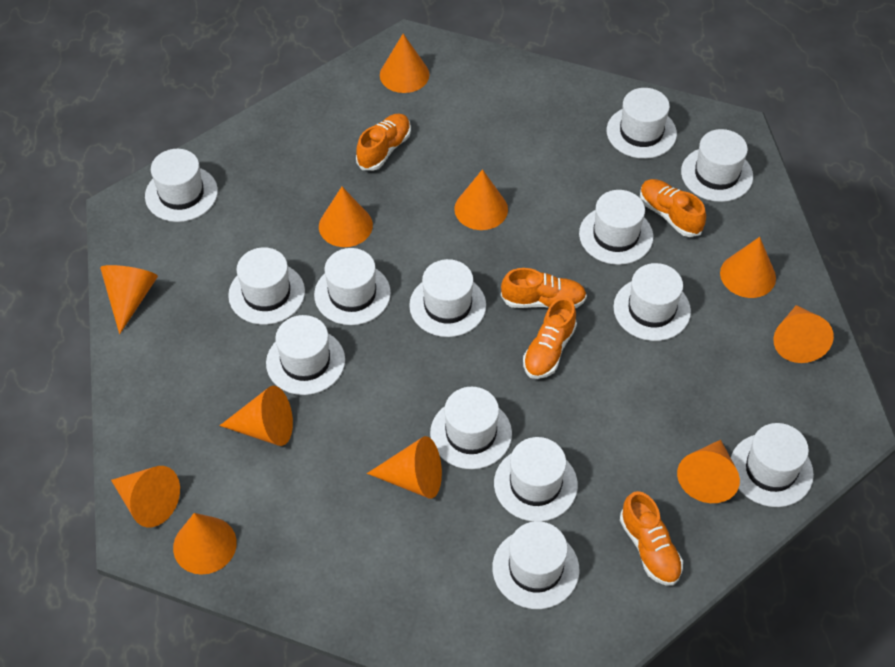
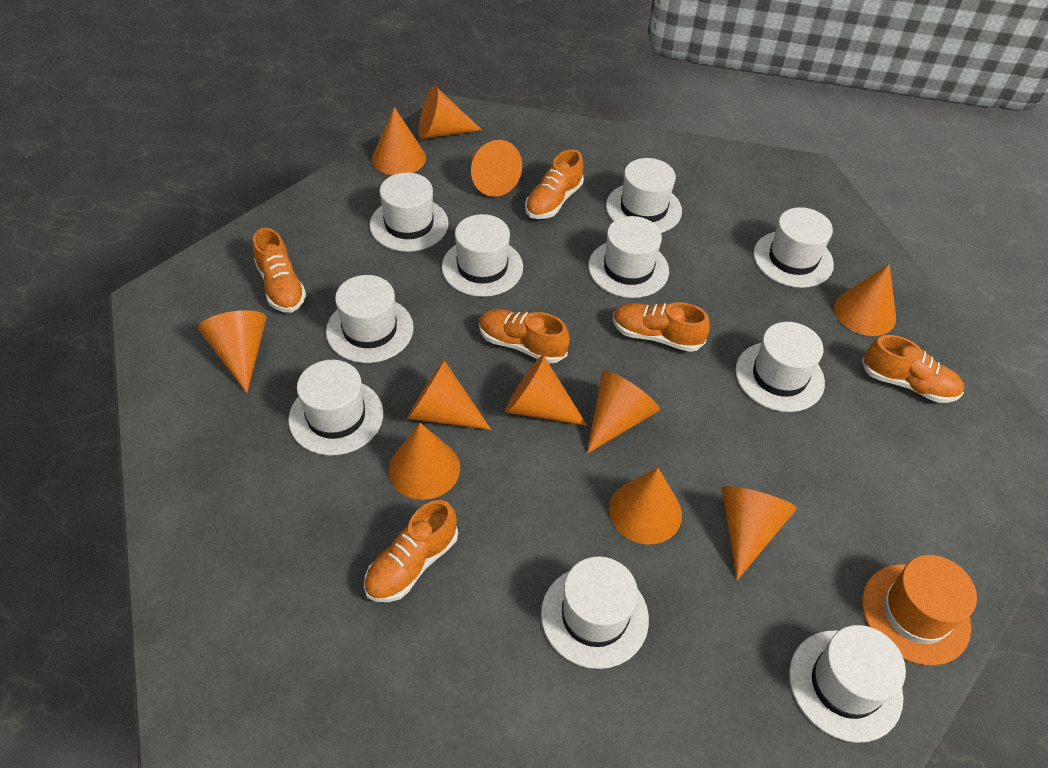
orange hat: 0 -> 1
orange shoe: 5 -> 6
white hat: 13 -> 10

